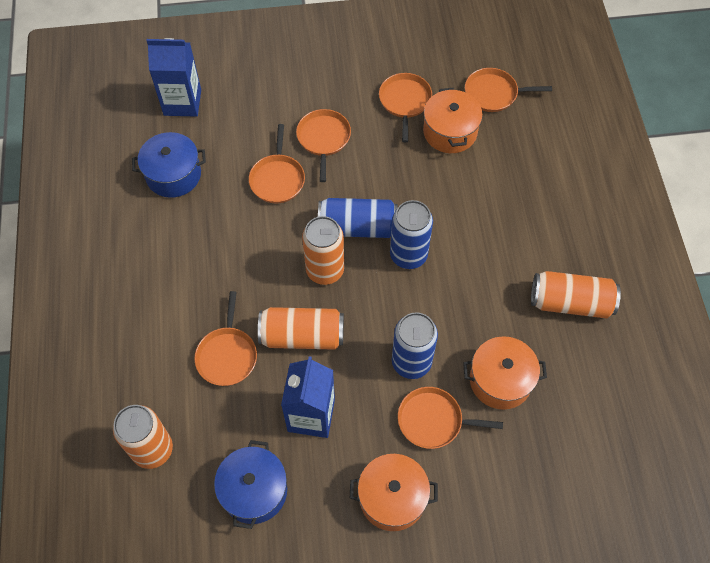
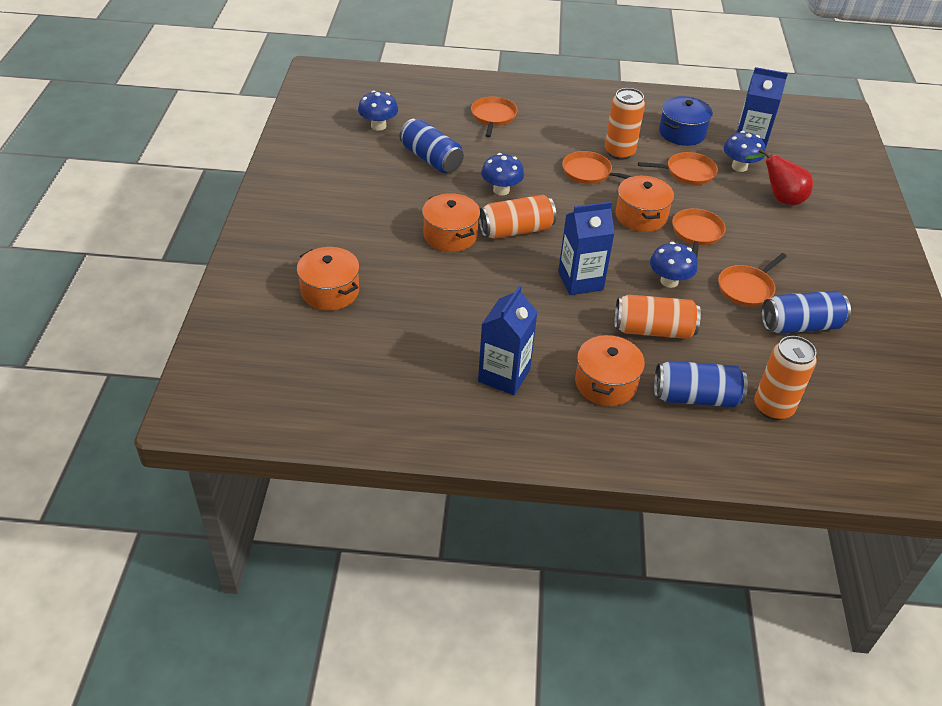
blue carton: 2 -> 3
blue mushroom: 0 -> 4
blue pot: 2 -> 1
orange pan: 6 -> 5
orange pot: 3 -> 4
red pear: 0 -> 1

